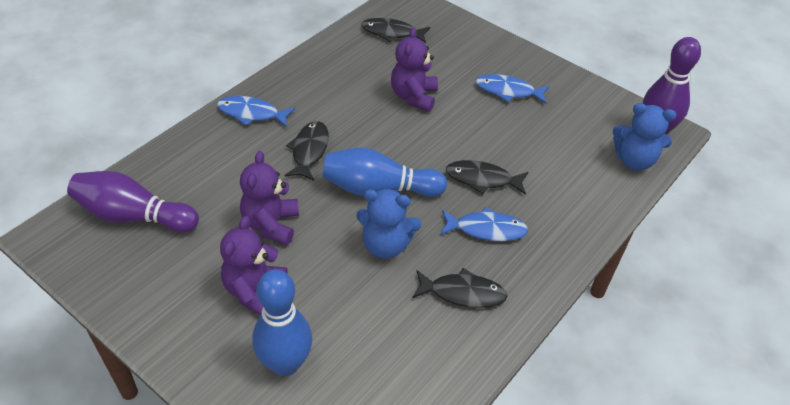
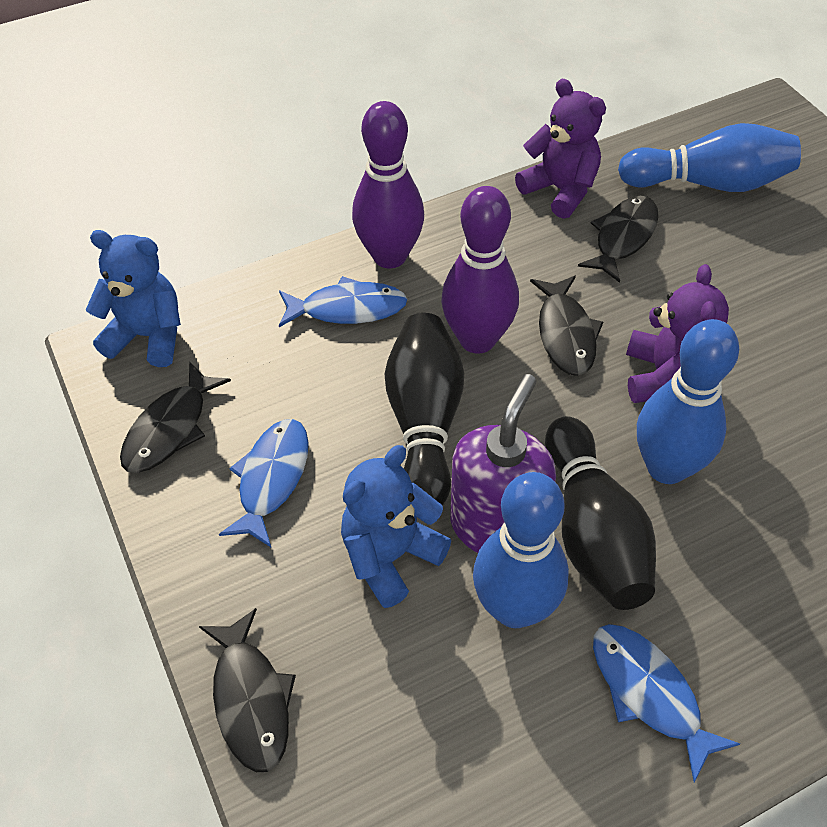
black bowling pin: 0 -> 2
blue bowling pin: 2 -> 3
purple soap dispenser: 0 -> 1
purple teddy bear: 3 -> 2

